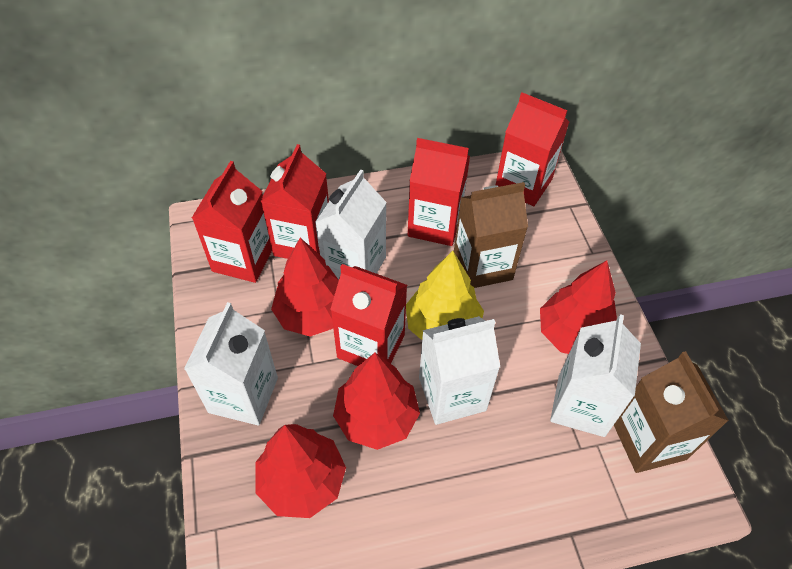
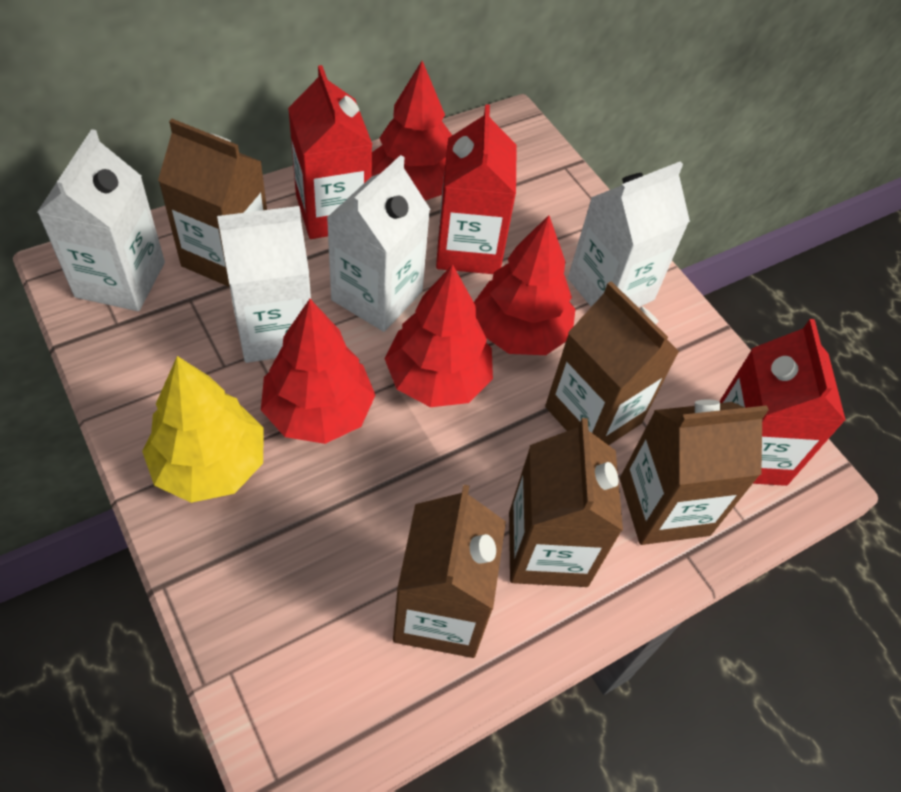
brown carton: 2 -> 5
red carton: 5 -> 3

